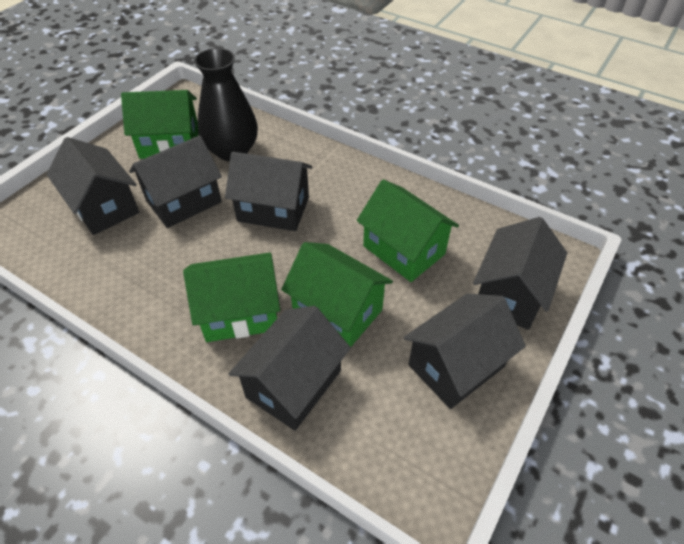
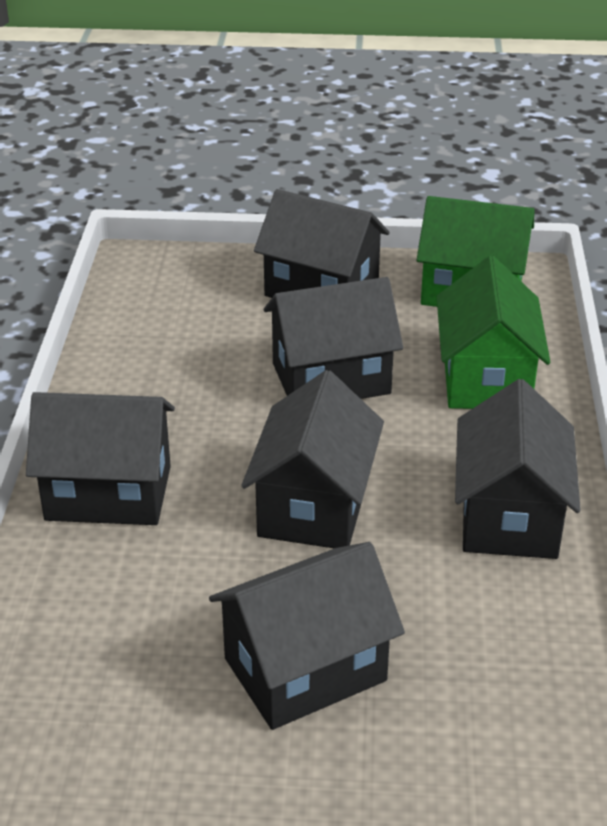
black vase: 1 -> 0
green house: 4 -> 2

